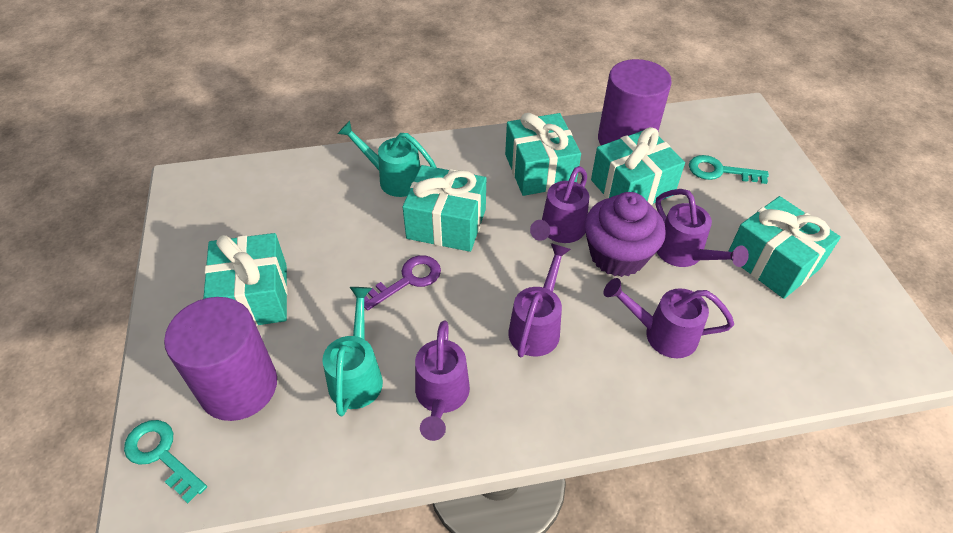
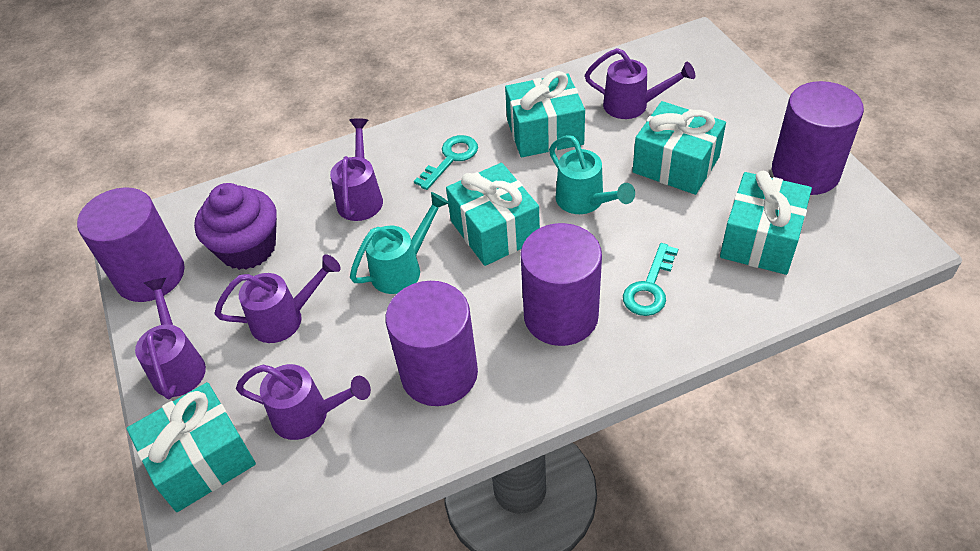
purple cylinder: 2 -> 4
purple key: 1 -> 0

